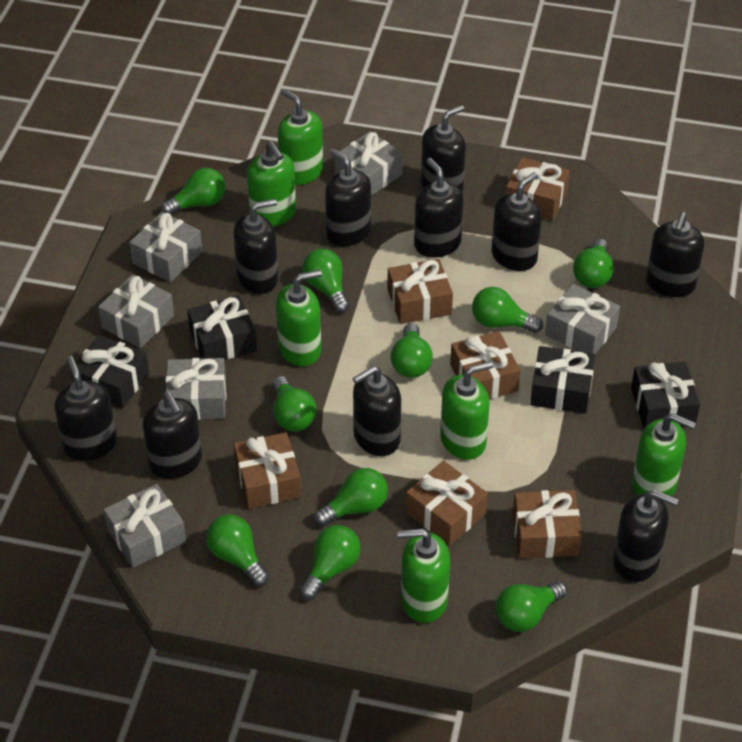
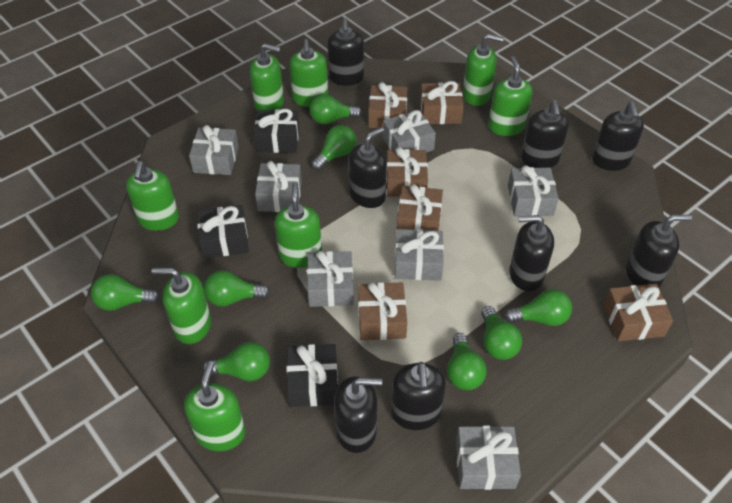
black gift: 4 -> 3
black soap dispenser: 10 -> 8
green light bulb: 10 -> 8
green soap dispenser: 6 -> 8
grey gift: 6 -> 7

